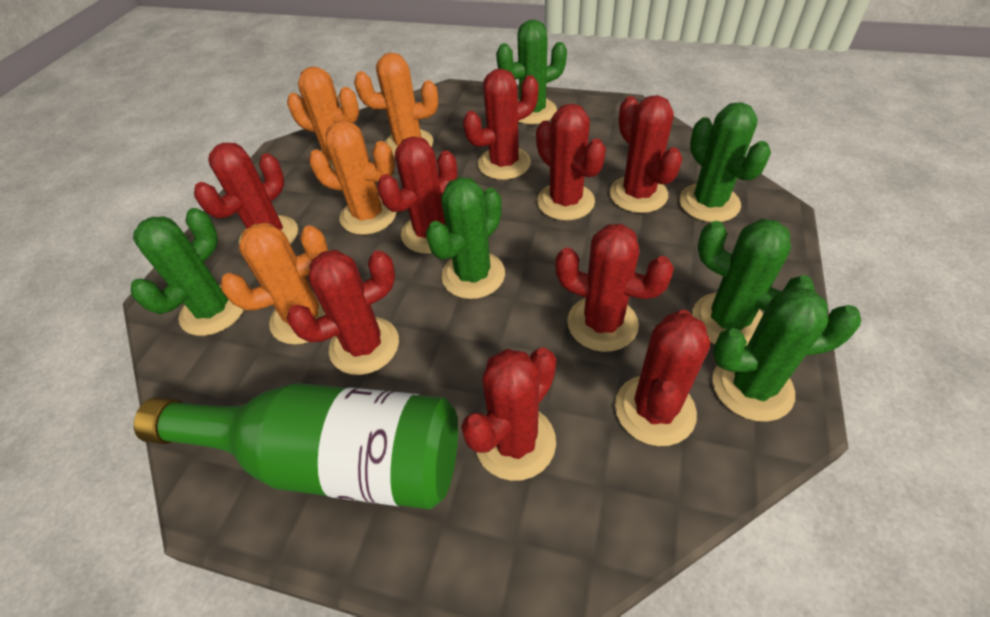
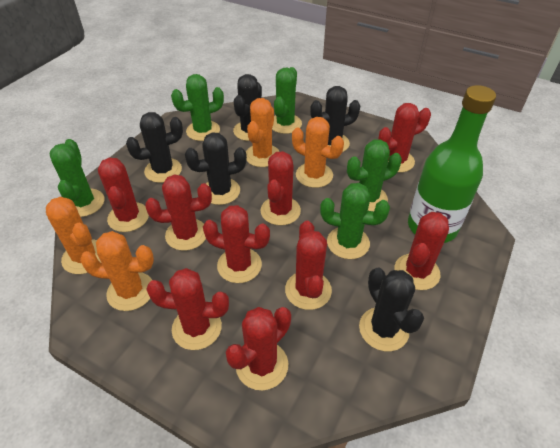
black cactus: 0 -> 5
green cactus: 6 -> 5

